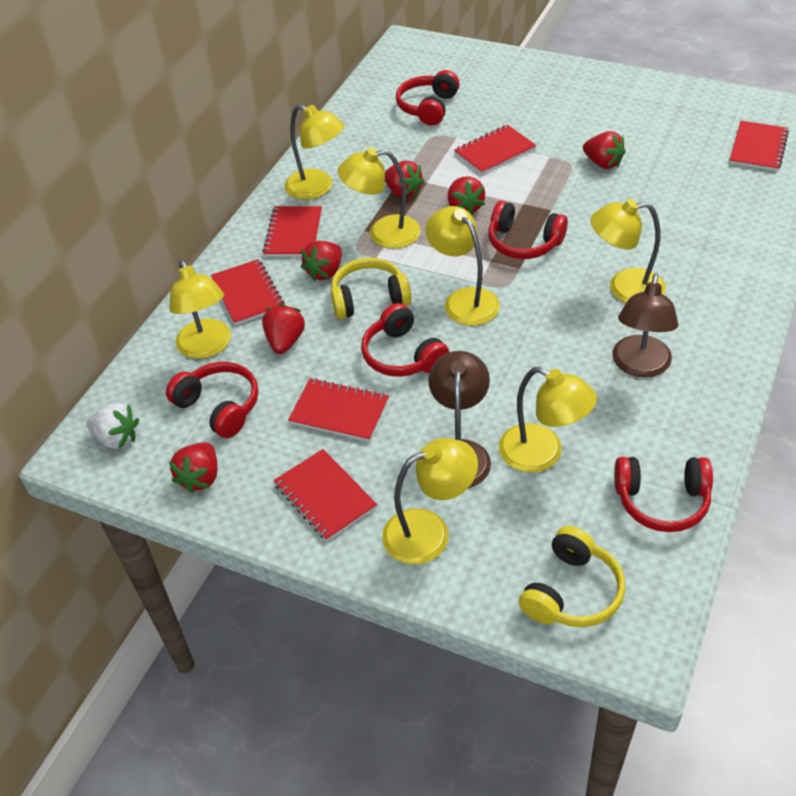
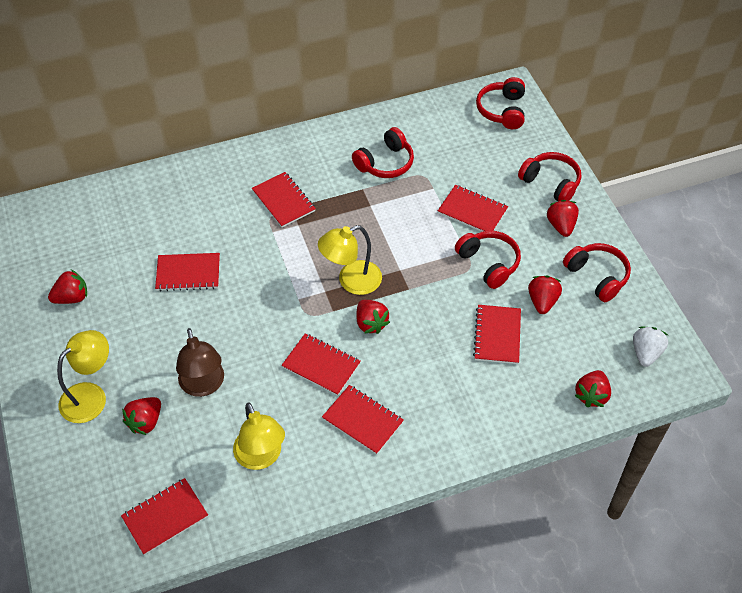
brown lamp: 2 -> 1
red notebook: 6 -> 7
yellow headphones: 2 -> 0
yellow lamp: 7 -> 3

